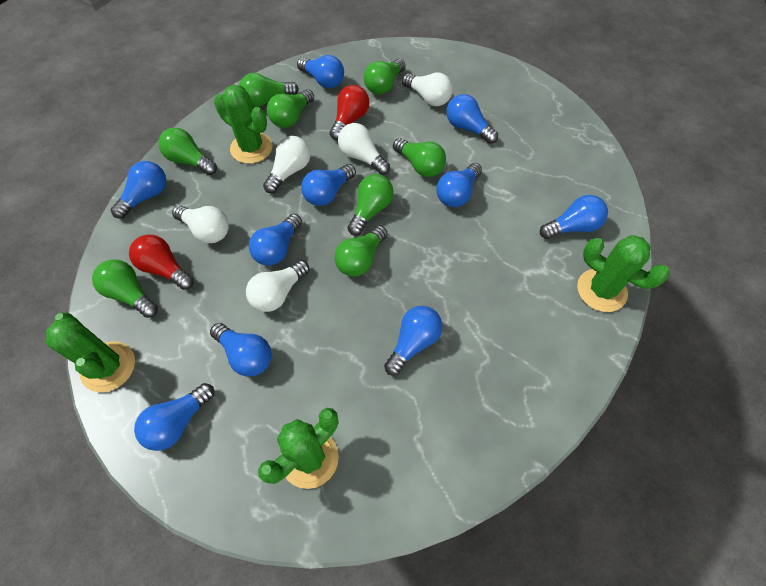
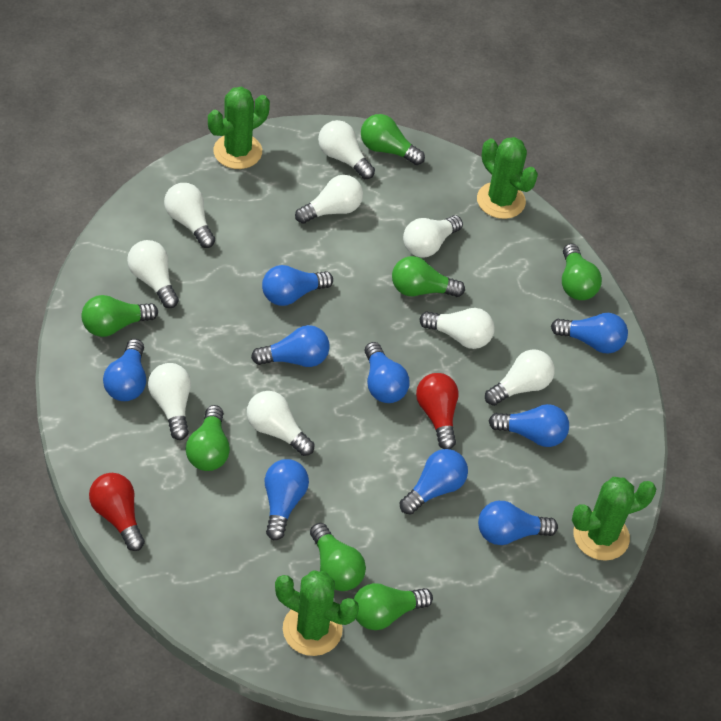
blue light bulb: 10 -> 9
green light bulb: 8 -> 7
white light bulb: 5 -> 9

